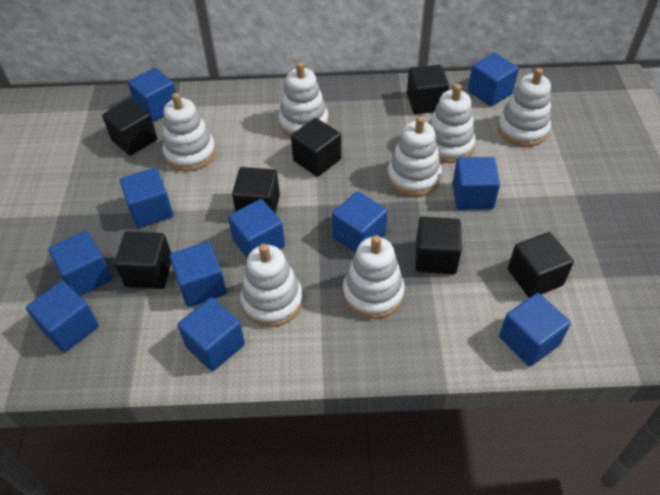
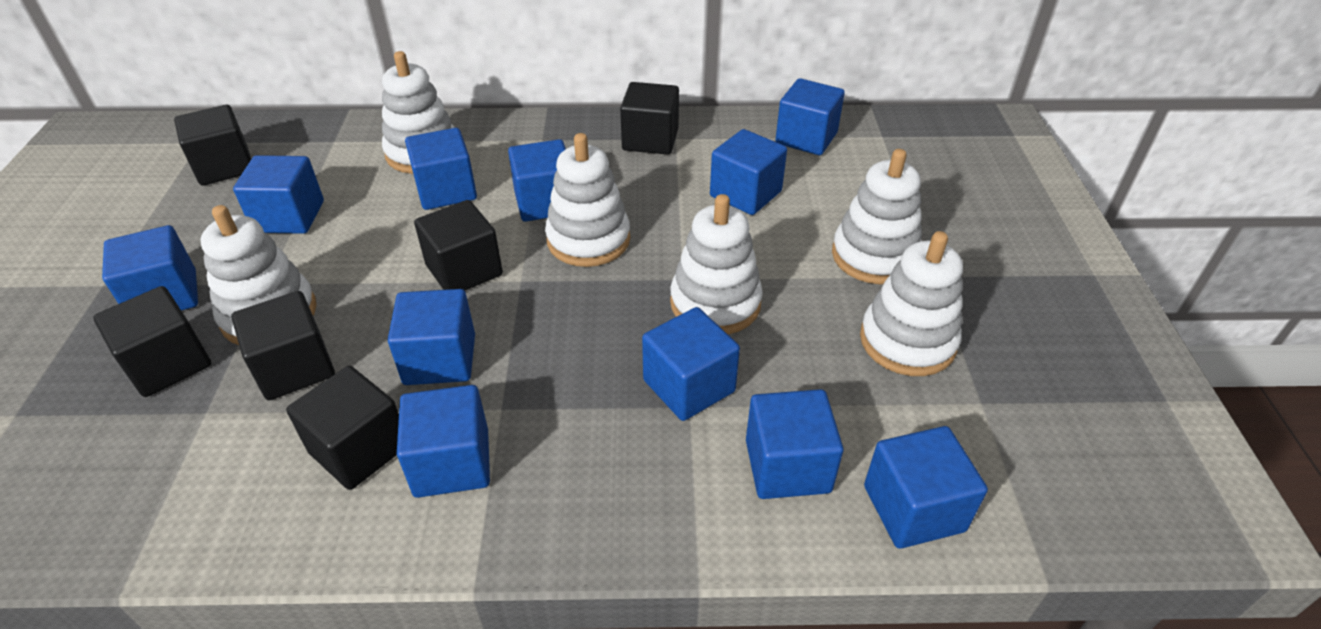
black cube: 7 -> 6
white stacking toy: 7 -> 6

